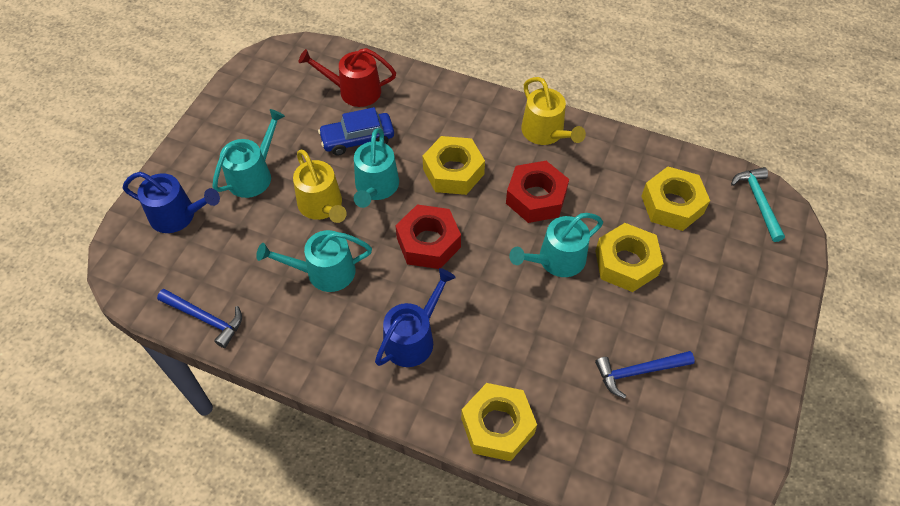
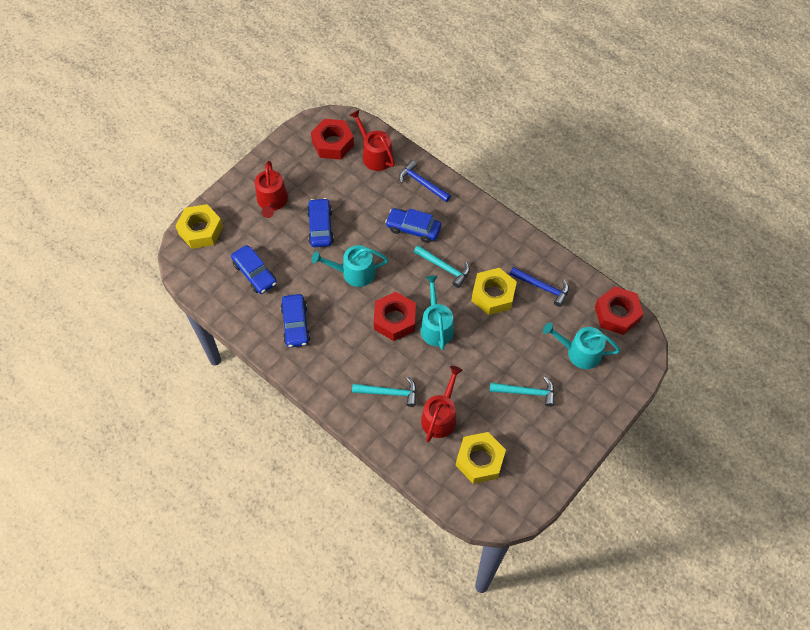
blue car: 1 -> 4
blue watering can: 2 -> 0
red nut: 2 -> 3
red watering can: 1 -> 3
turquoise hammer: 1 -> 3
turquoise watering can: 4 -> 3
yellow nut: 4 -> 3
yellow watering can: 2 -> 0

